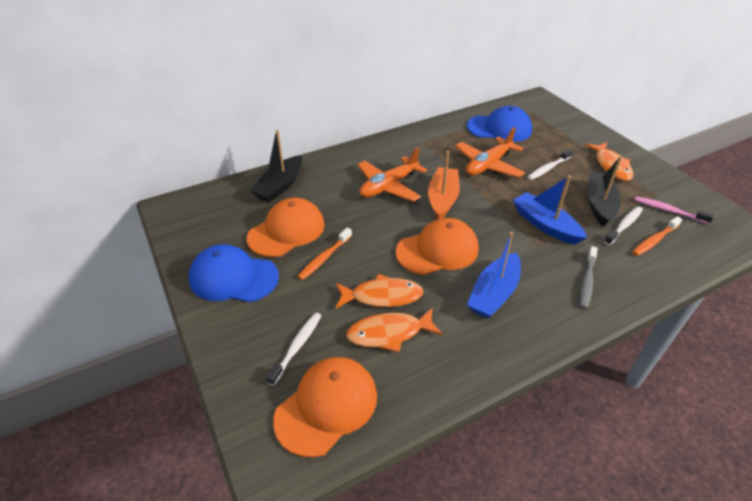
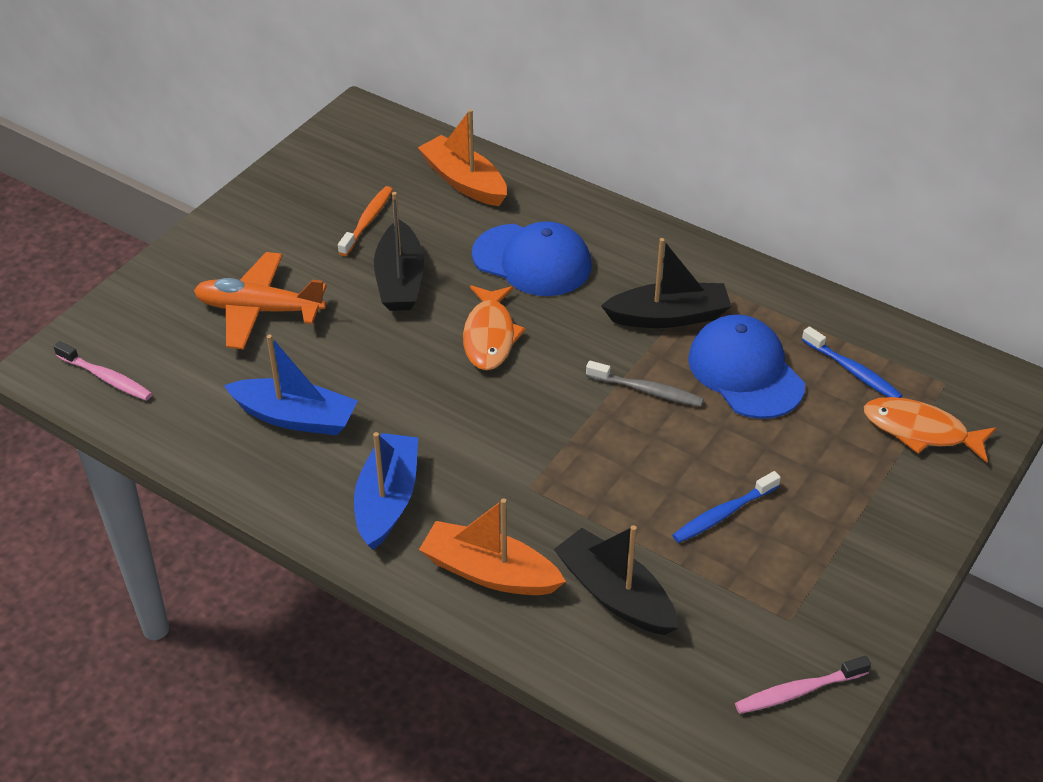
black boat: 2 -> 3
blue toothbrush: 0 -> 2
orange boat: 1 -> 2
orange cap: 3 -> 0
orange fish: 3 -> 2
orange plane: 2 -> 1
orange toothbrush: 2 -> 1
pink toothbrush: 1 -> 2
white toothbrush: 3 -> 0

